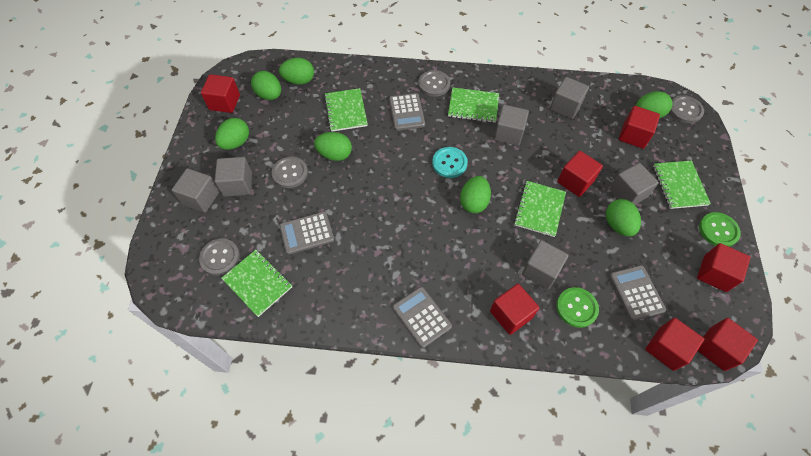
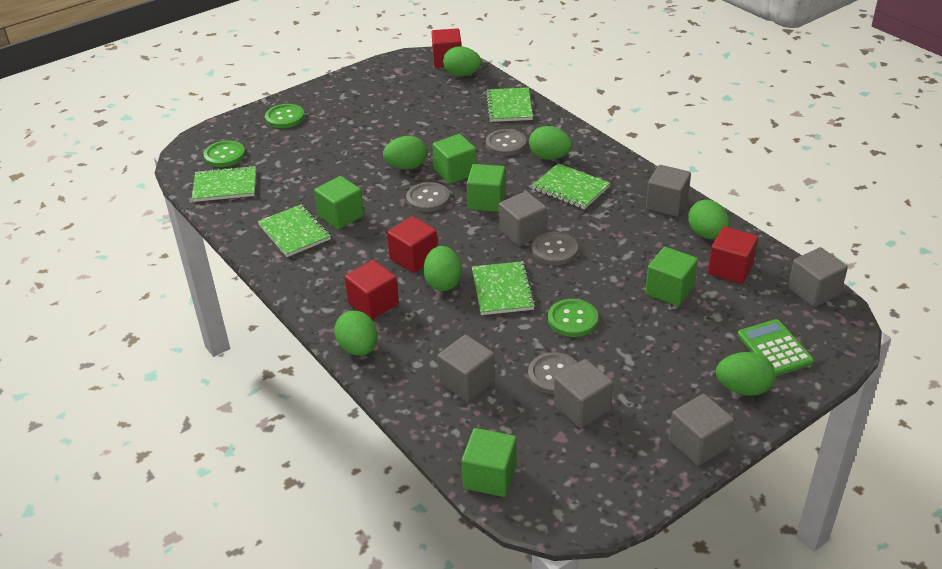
green button: 2 -> 3
green calculator: 0 -> 1
green cube: 0 -> 5
grey calculator: 4 -> 0
red cube: 7 -> 4
turquoise button: 1 -> 0

